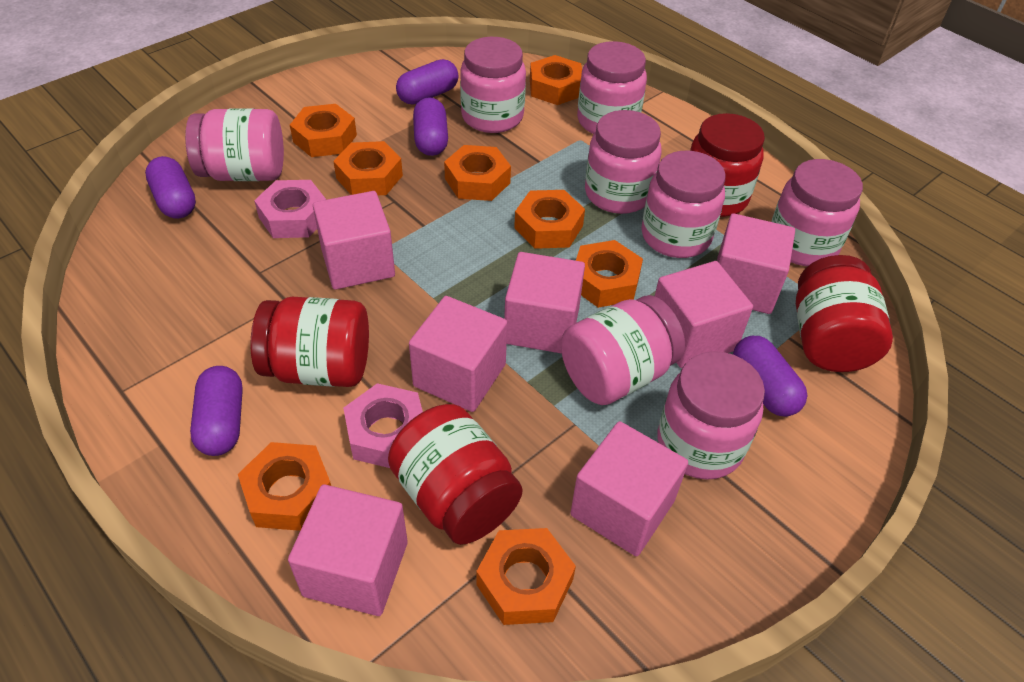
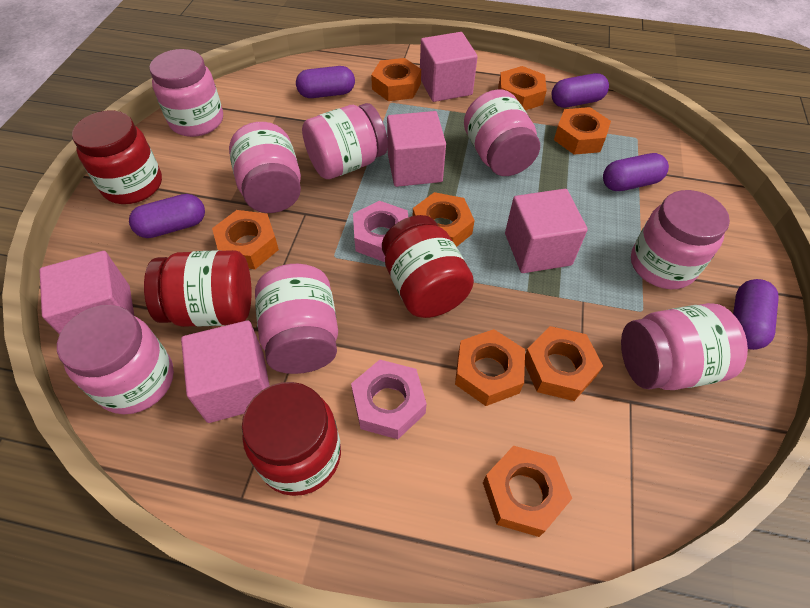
pink cube: 7 -> 5

